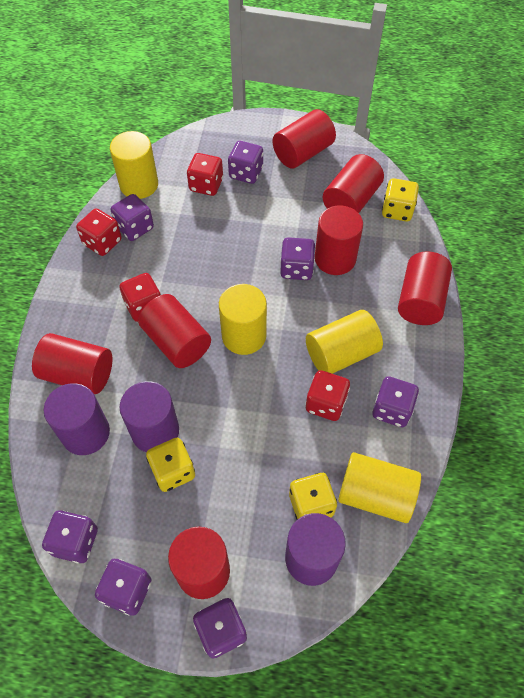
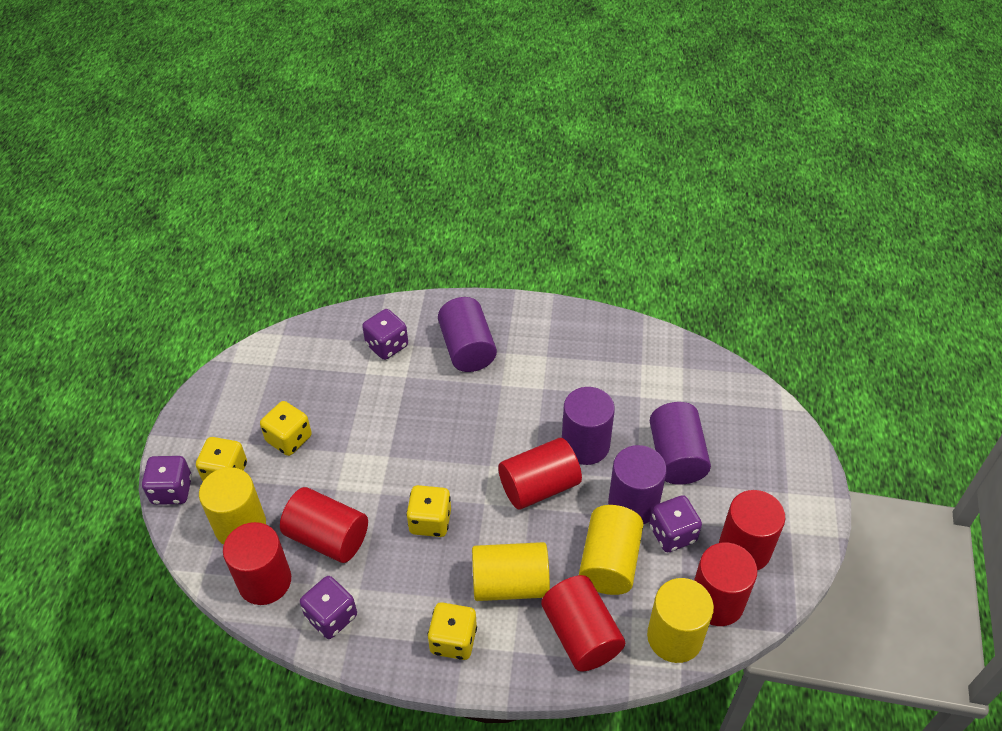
purple cylinder: 3 -> 4
purple dice: 7 -> 4
red cylinder: 7 -> 6
red dice: 4 -> 0
yellow dice: 3 -> 4

